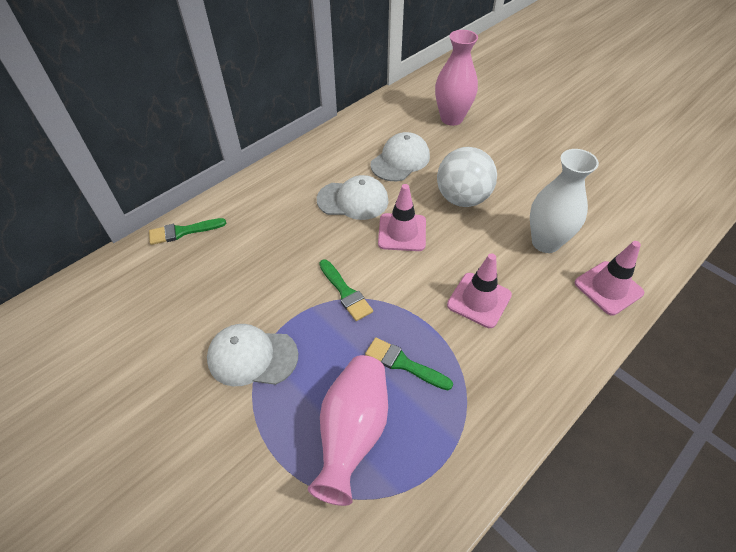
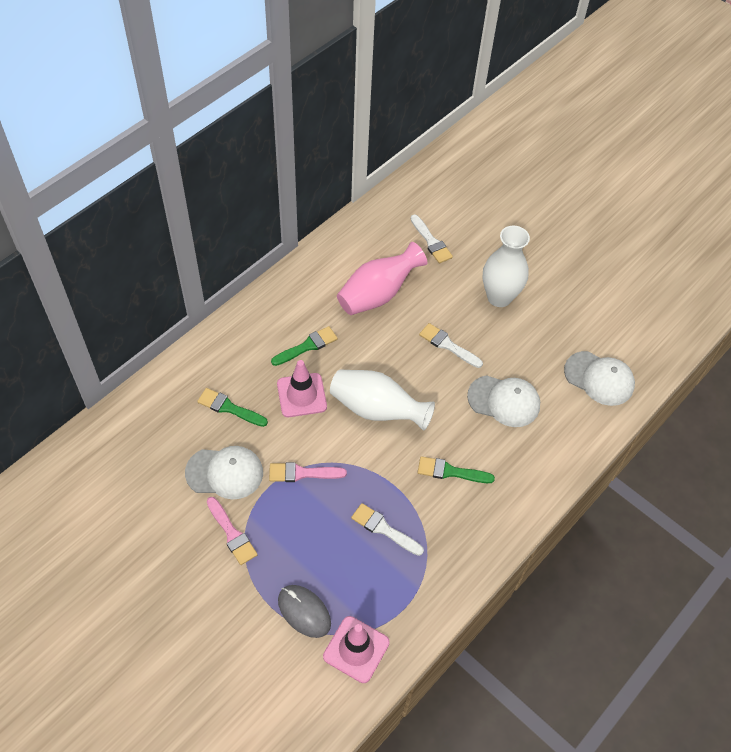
grey mouse: 0 -> 1
pink brush: 0 -> 2
pink traffic cone: 3 -> 2
pink vase: 2 -> 1
white ball: 1 -> 0
white brush: 0 -> 3
white vase: 1 -> 2

